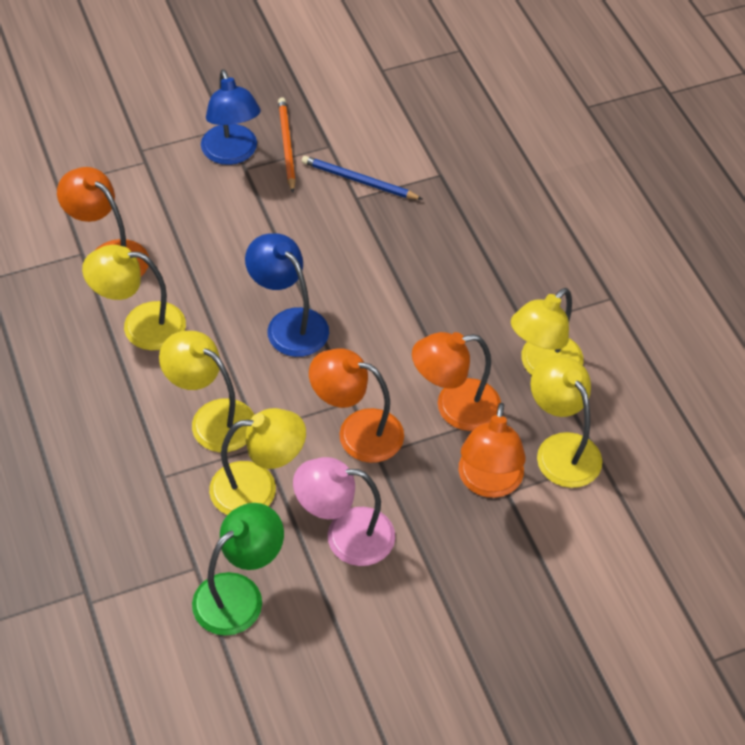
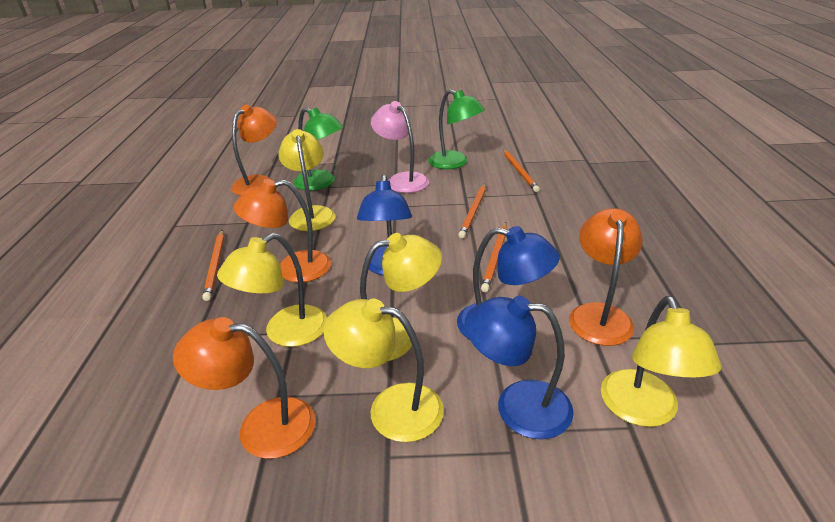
blue lamp: 2 -> 3
blue pencil: 1 -> 0
green lamp: 1 -> 2
orange pencil: 1 -> 4

